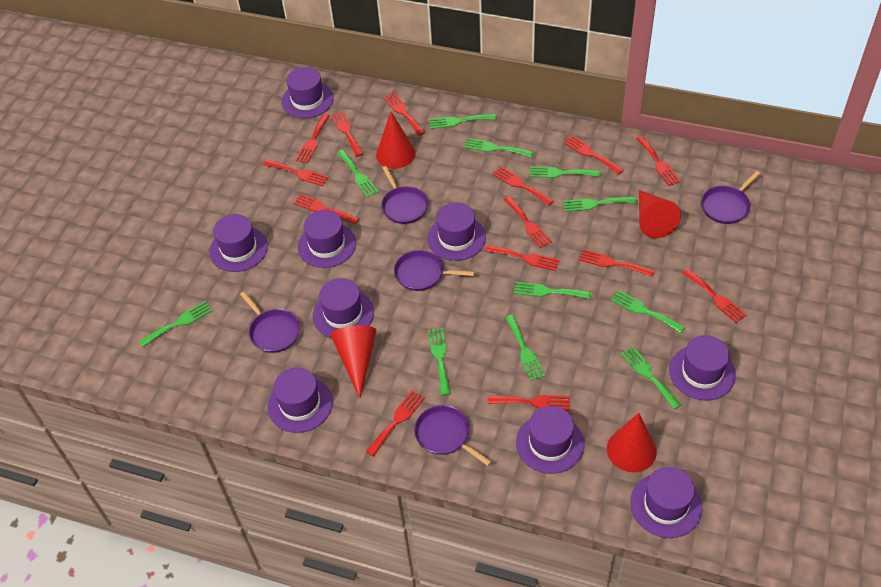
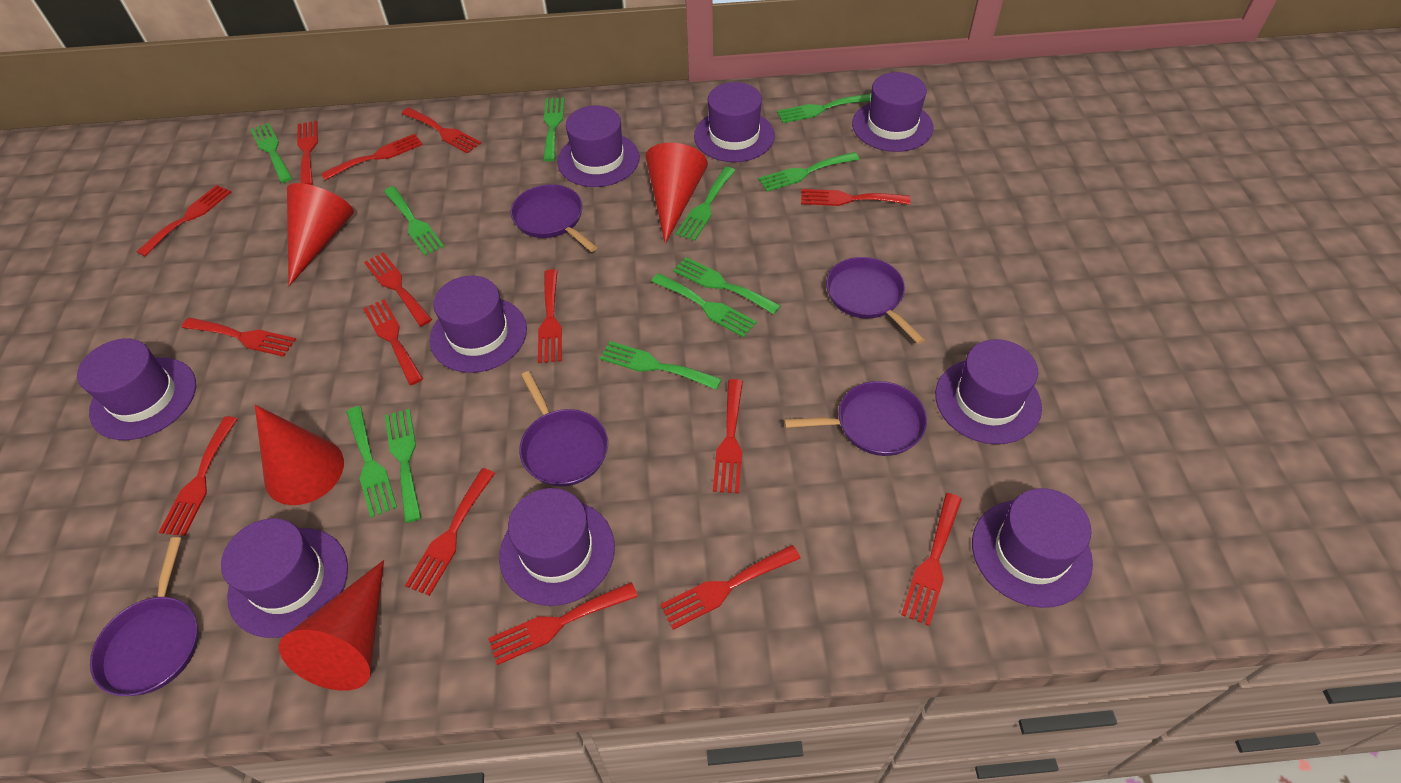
red fork: 14 -> 15

